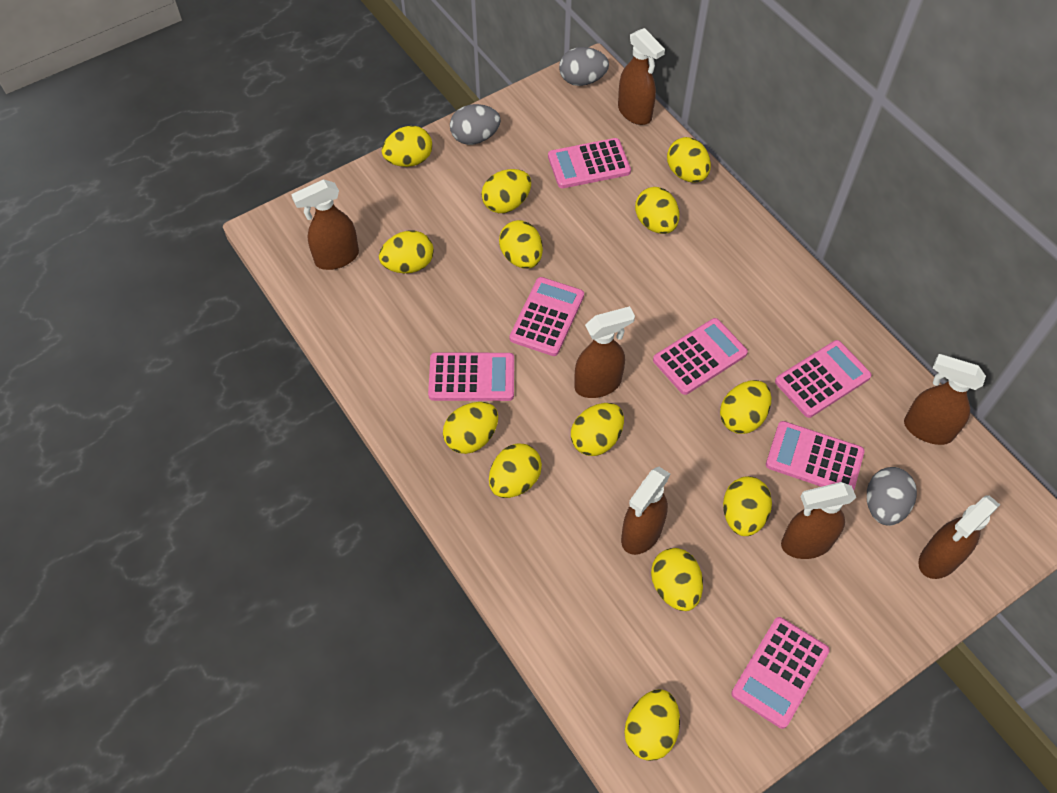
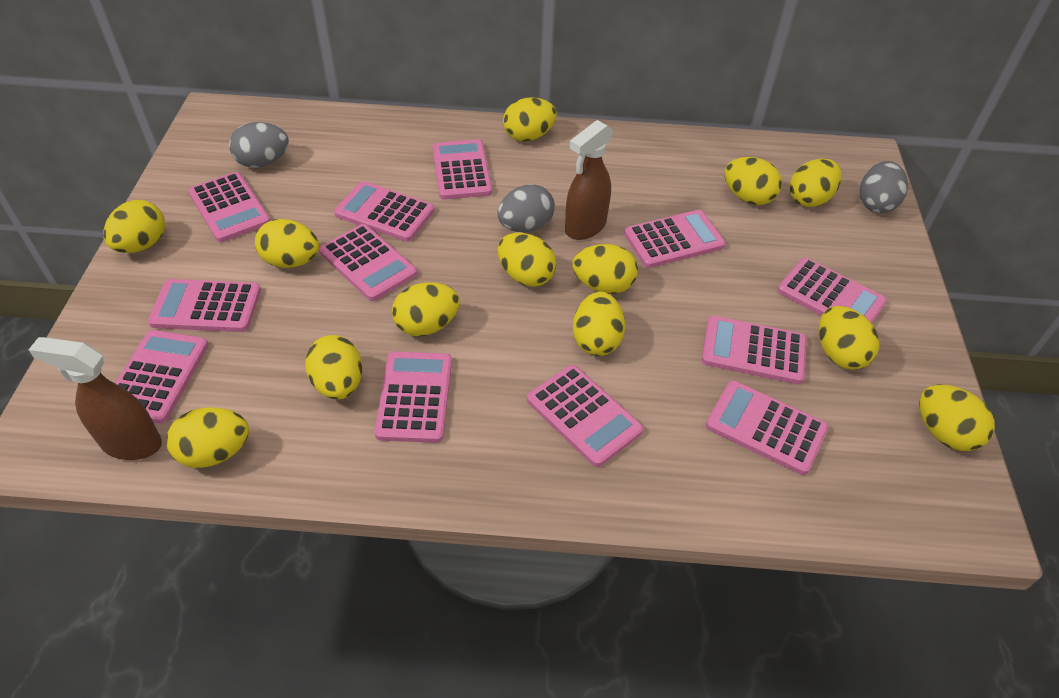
brown spray bottle: 7 -> 2
pink calculator: 7 -> 12

